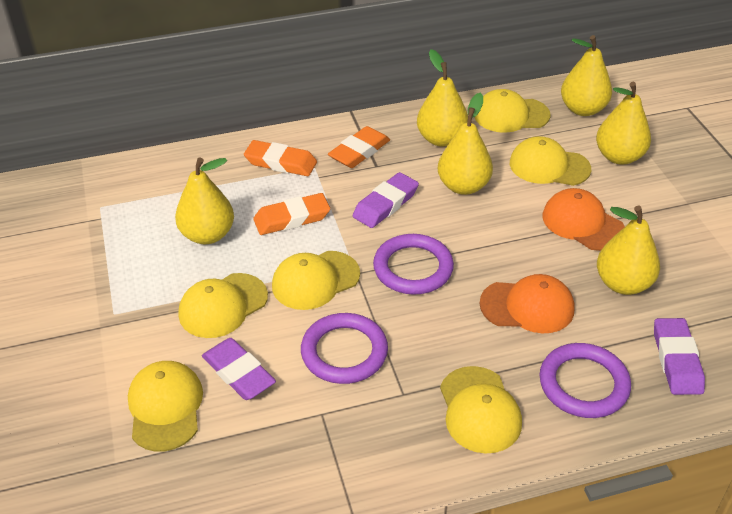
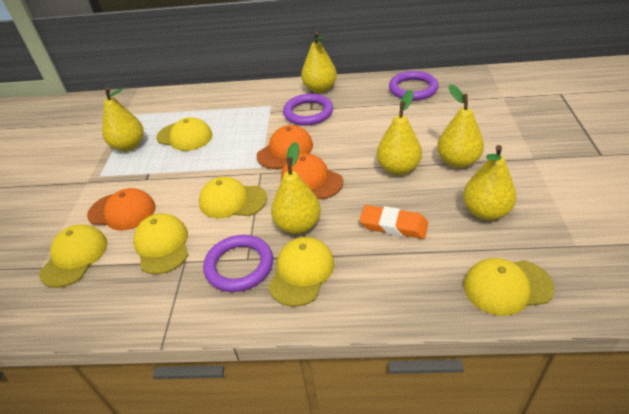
orange cap: 2 -> 3
orange eraser: 3 -> 1
purple eraser: 3 -> 0

